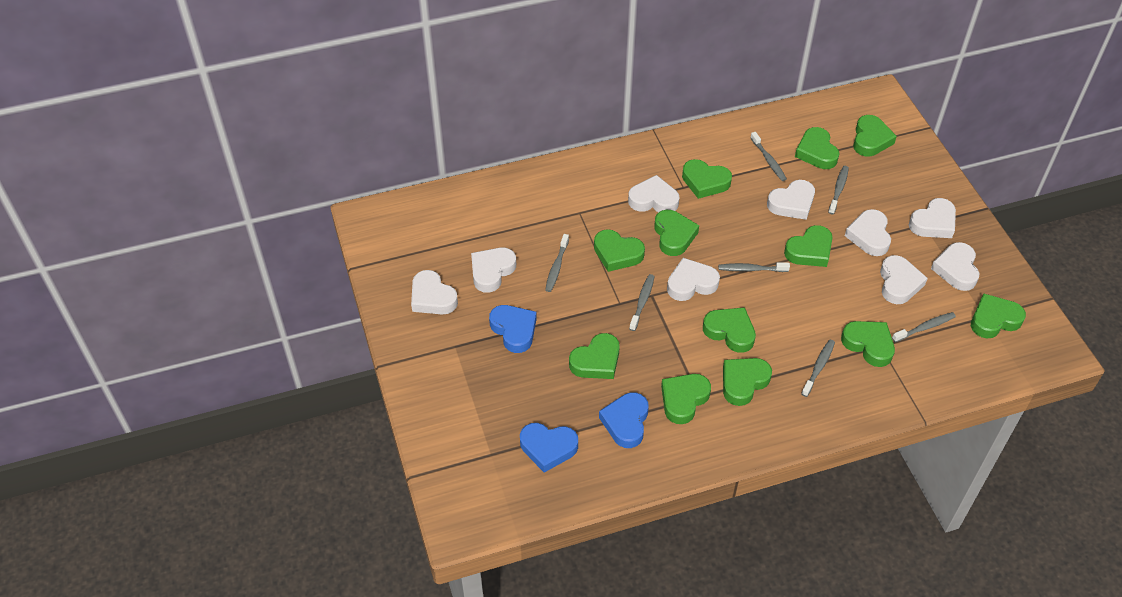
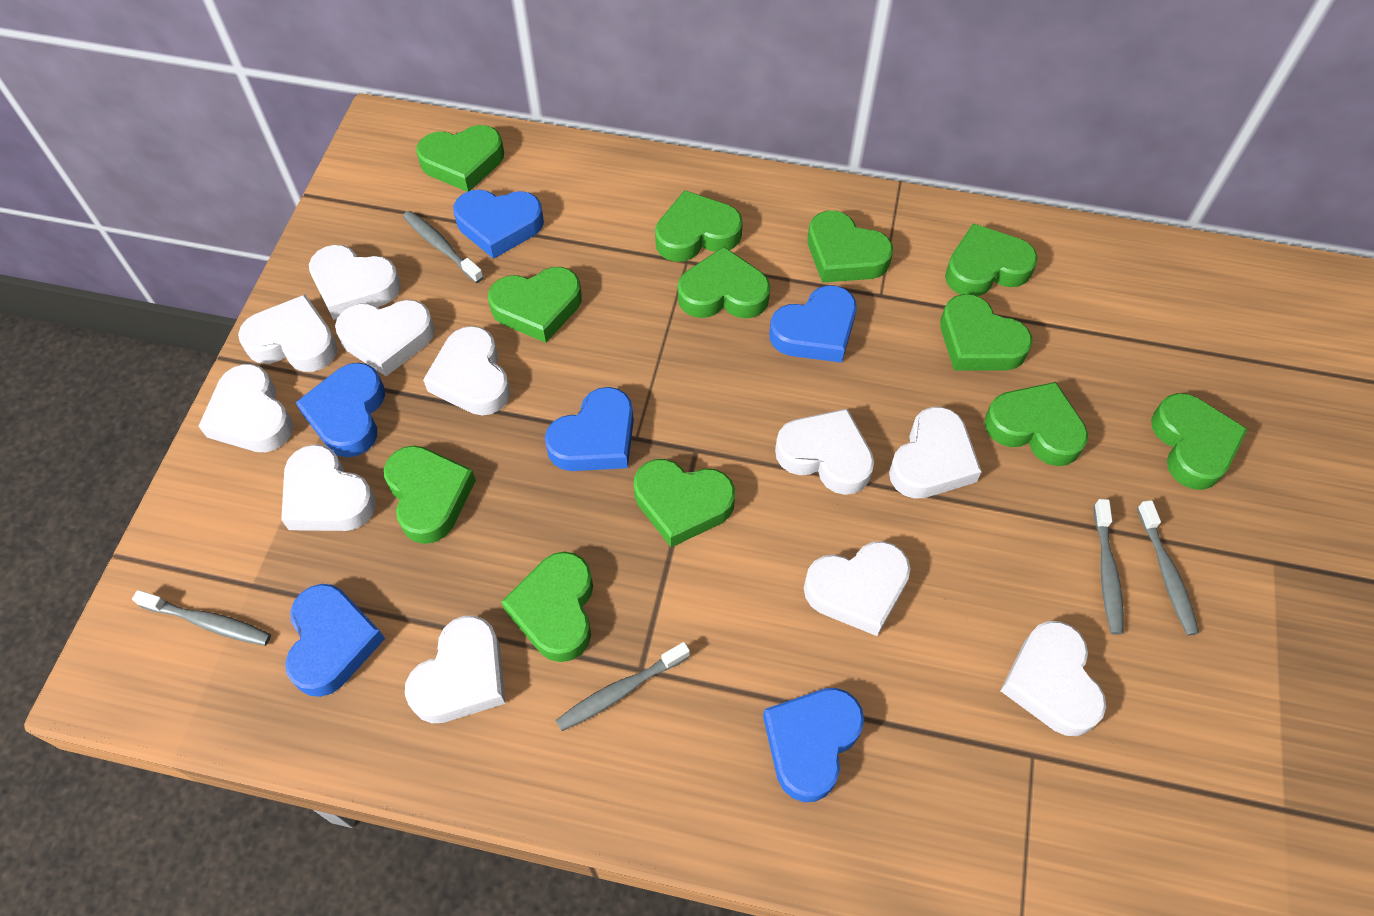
blue heart: 3 -> 6
grey toothbrush: 7 -> 5
white heart: 9 -> 11

